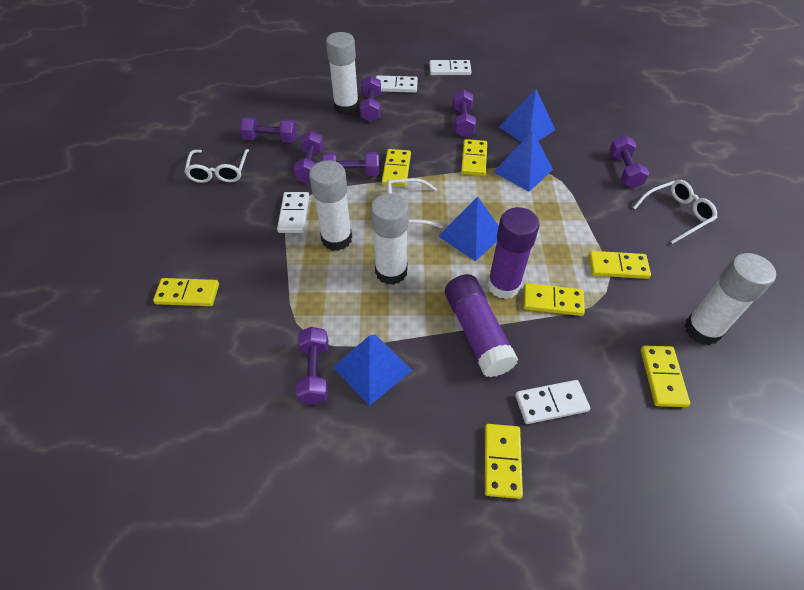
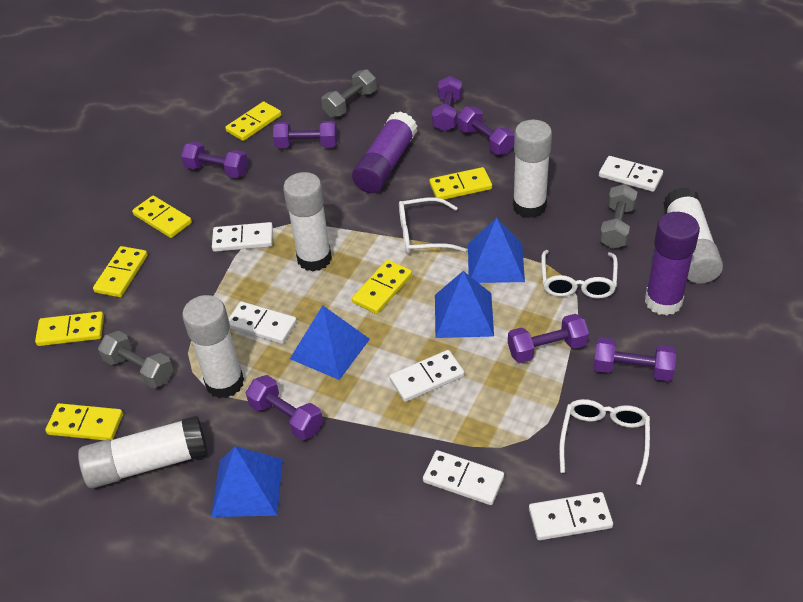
grey dumbbell: 0 -> 3
white domino: 4 -> 6
white glue stick: 4 -> 5

